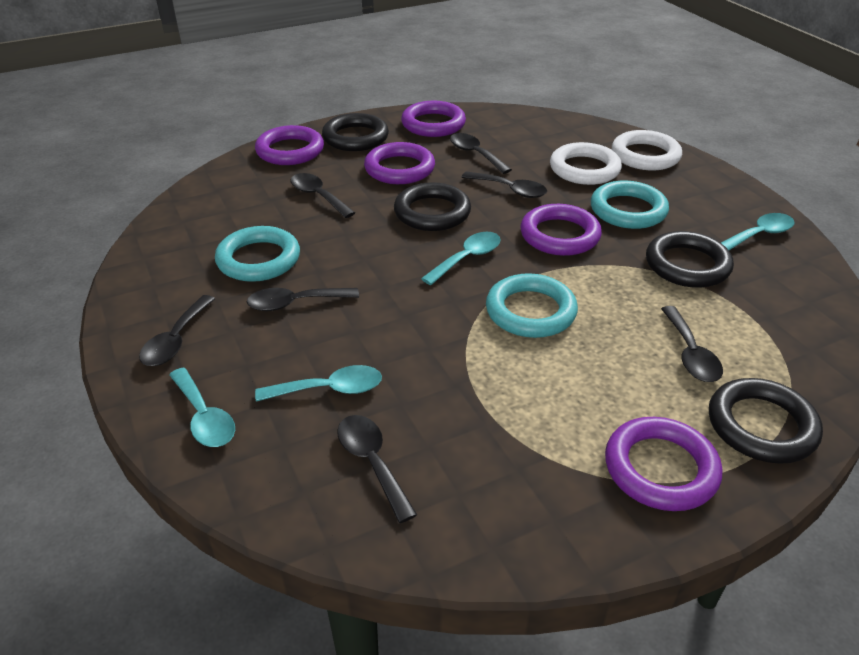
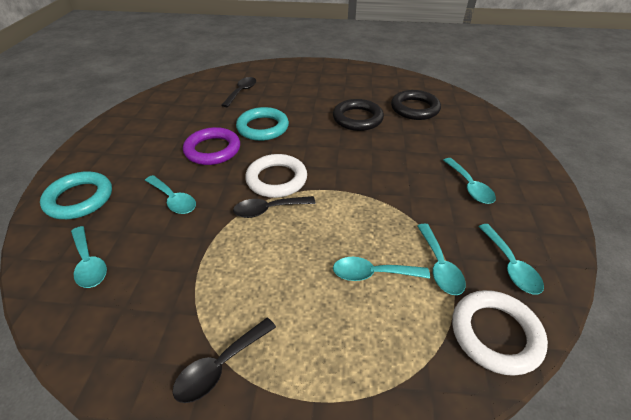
black ring: 4 -> 2
black spoon: 7 -> 3
purple ring: 5 -> 1
turquoise ring: 3 -> 2
turquoise spoon: 4 -> 6

